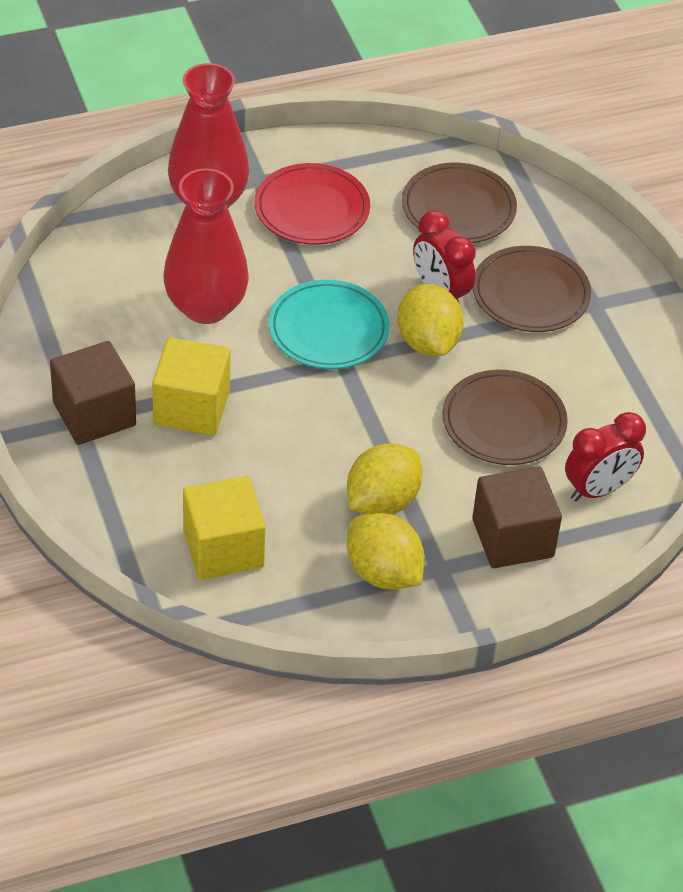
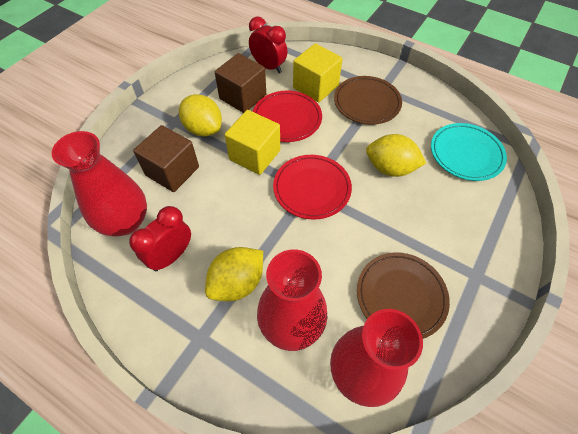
brown plate: 3 -> 2
red plate: 1 -> 2
red vase: 2 -> 3

